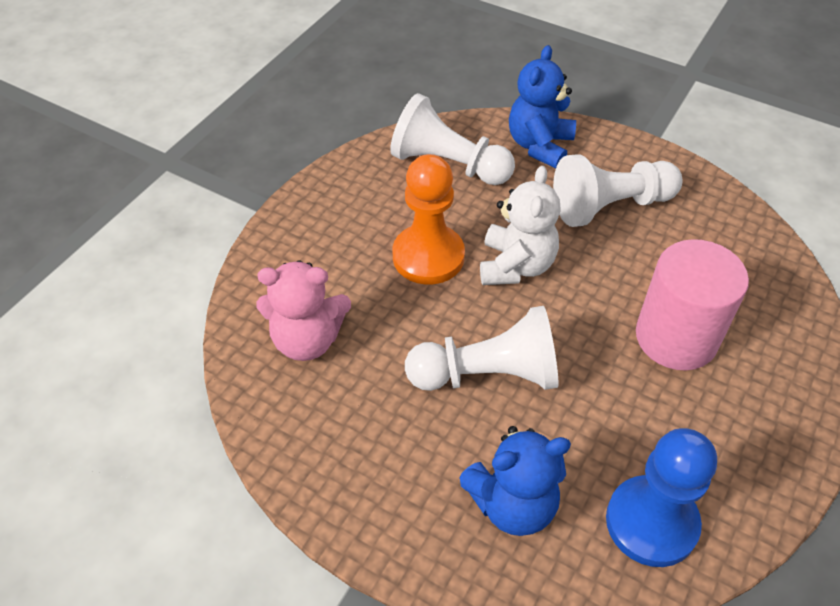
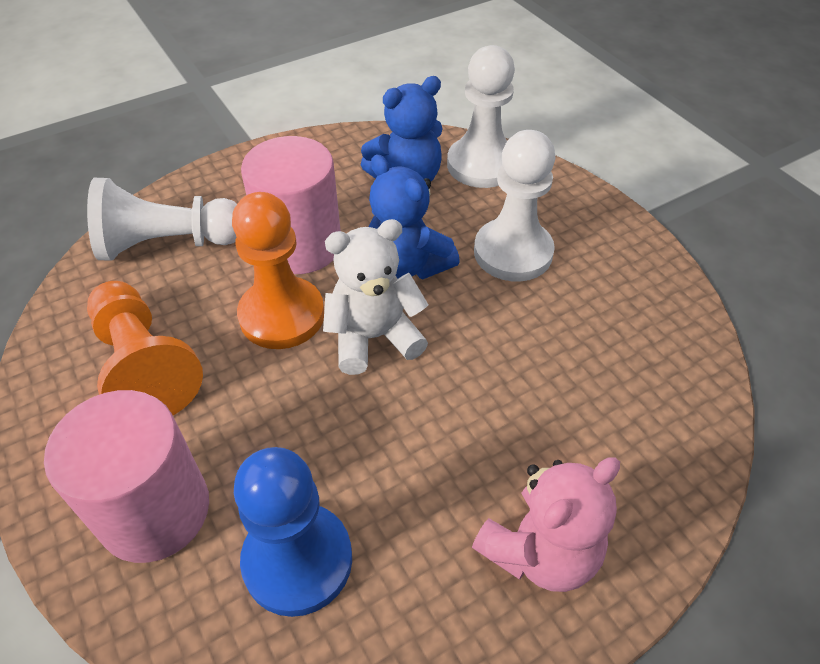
orange pawn: 1 -> 2
pink cylinder: 1 -> 2

